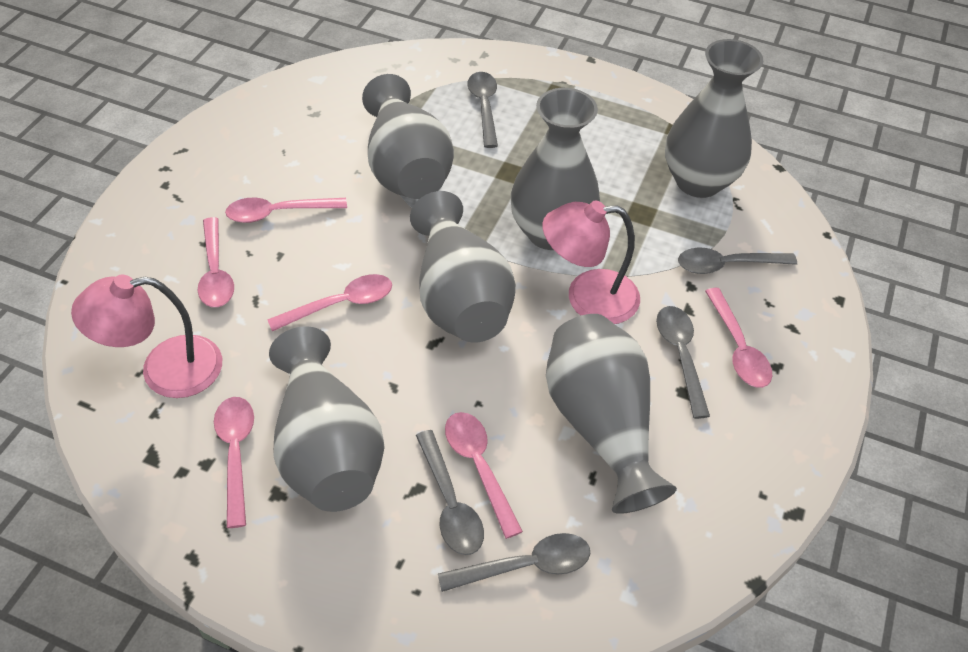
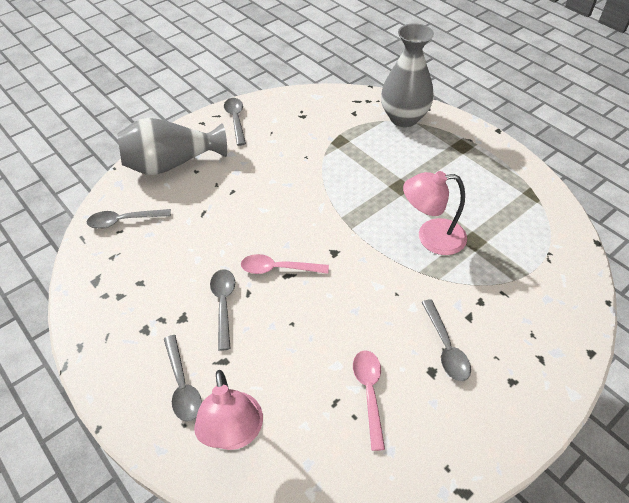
grey vase: 6 -> 2
pink spoon: 6 -> 2

